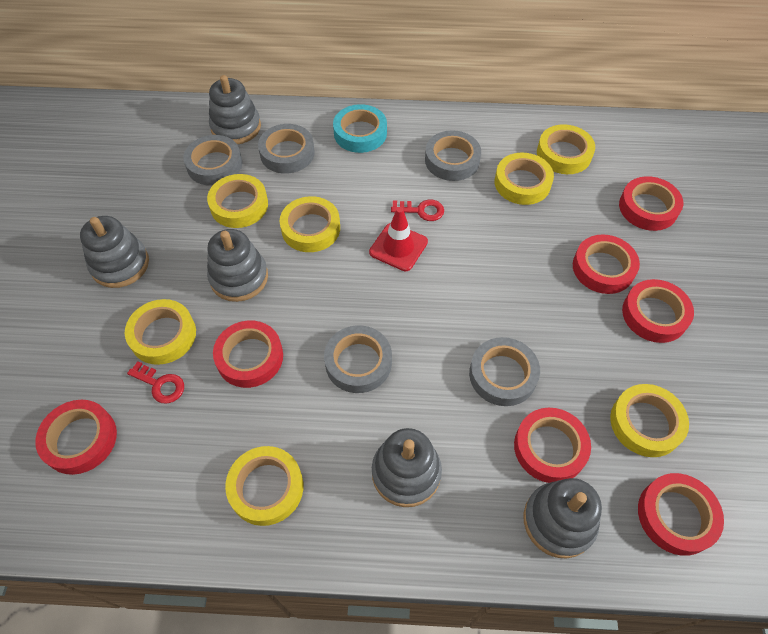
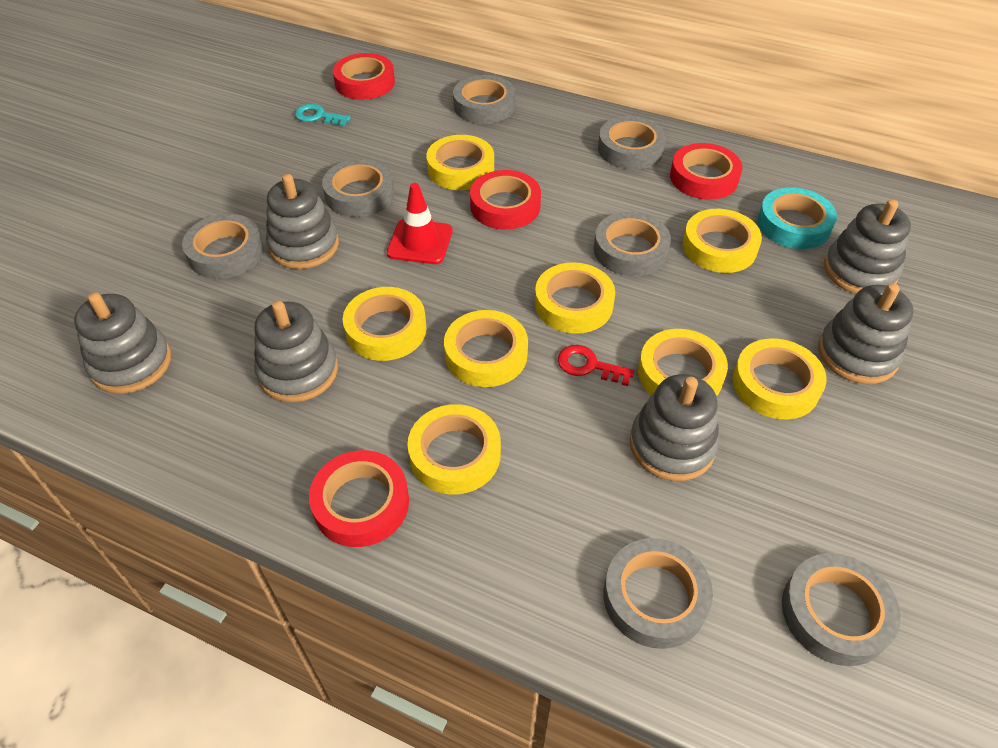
grey stacking toy: 5 -> 6
grey tape: 5 -> 7
red key: 2 -> 1
red tape: 7 -> 4
turquoise key: 0 -> 1
yellow tape: 7 -> 8

